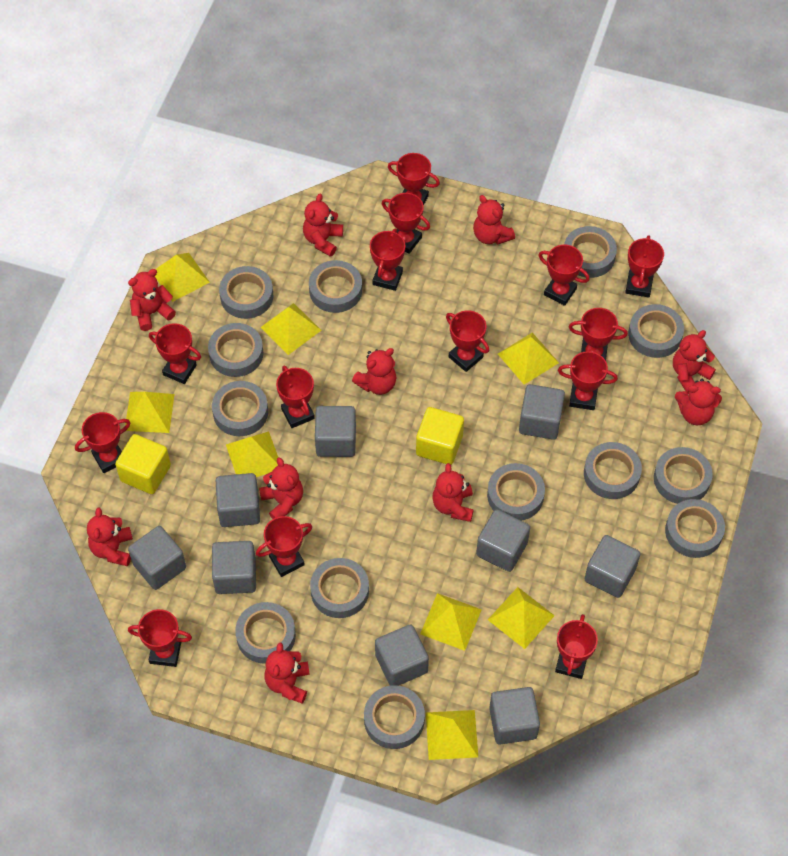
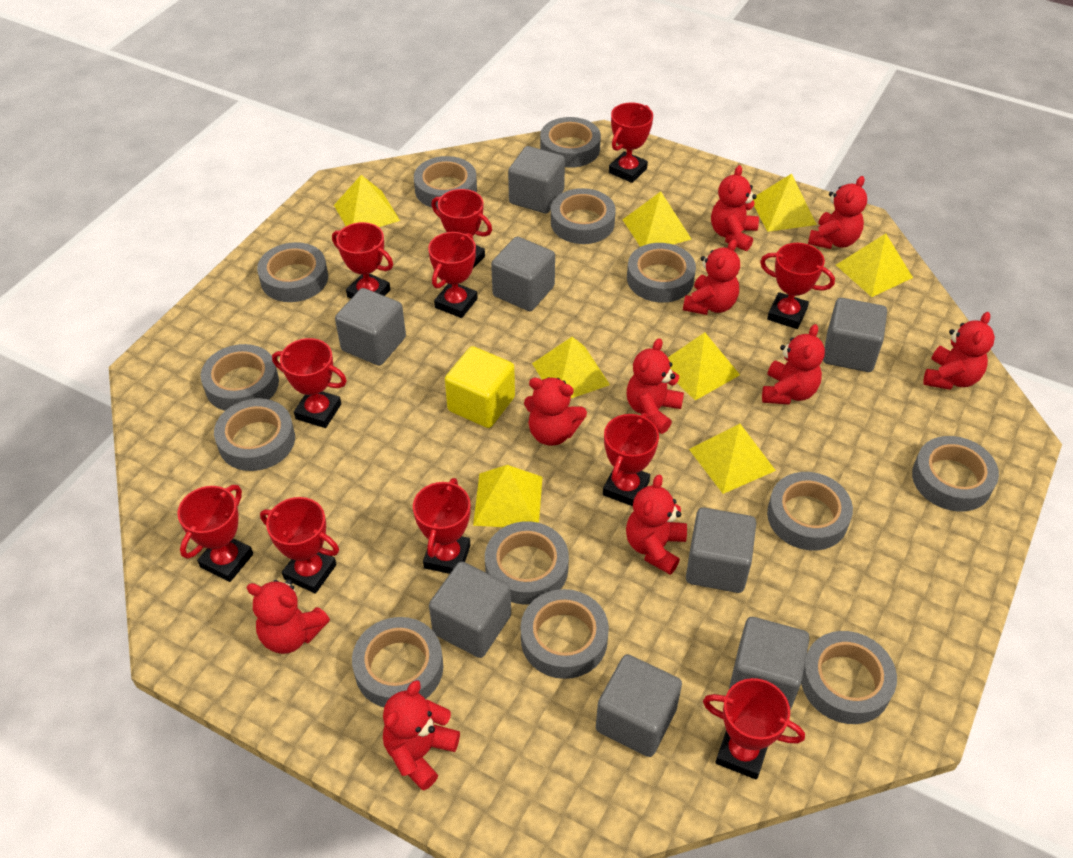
grey cube: 9 -> 8
red trophy: 14 -> 11
yellow cube: 2 -> 1

